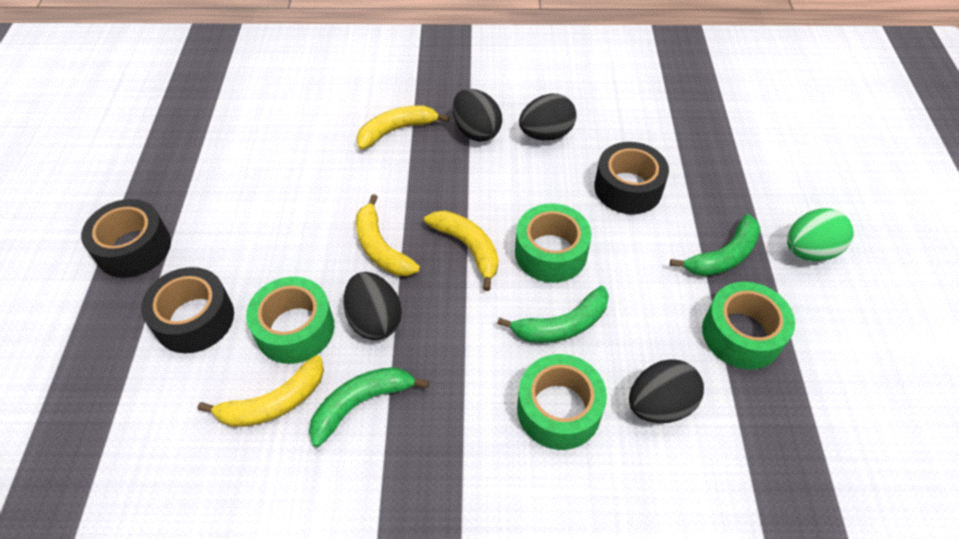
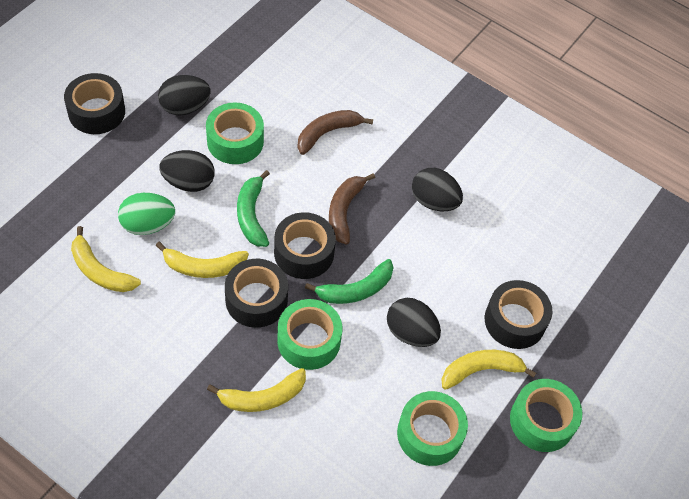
black tape: 3 -> 4
brown banana: 0 -> 2
green banana: 3 -> 2

